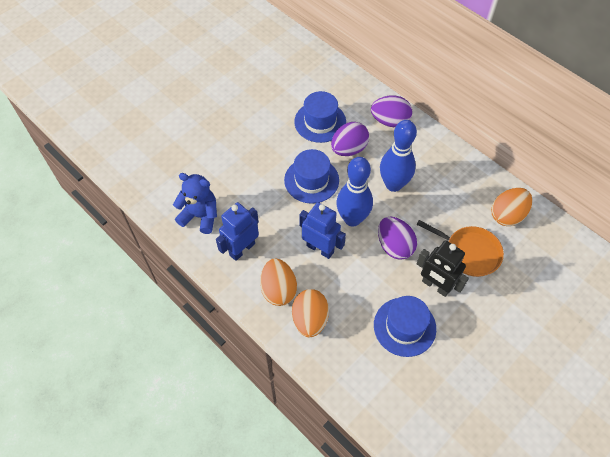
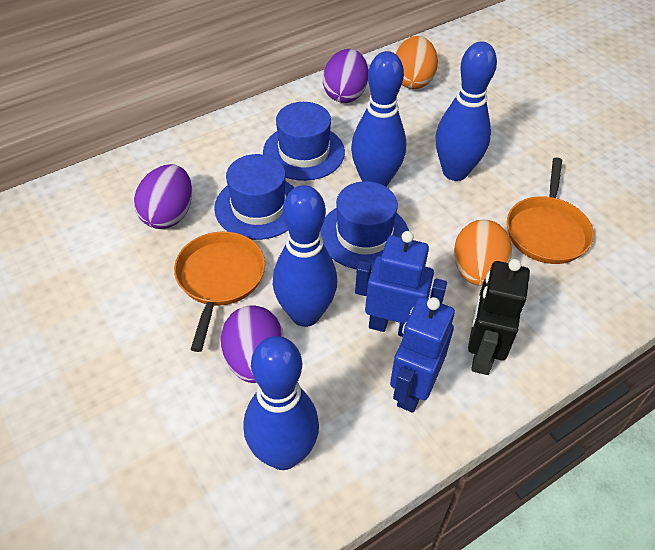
blue bowling pin: 2 -> 4
blue teddy bear: 1 -> 0
orange egg: 3 -> 2
orange pan: 1 -> 2

